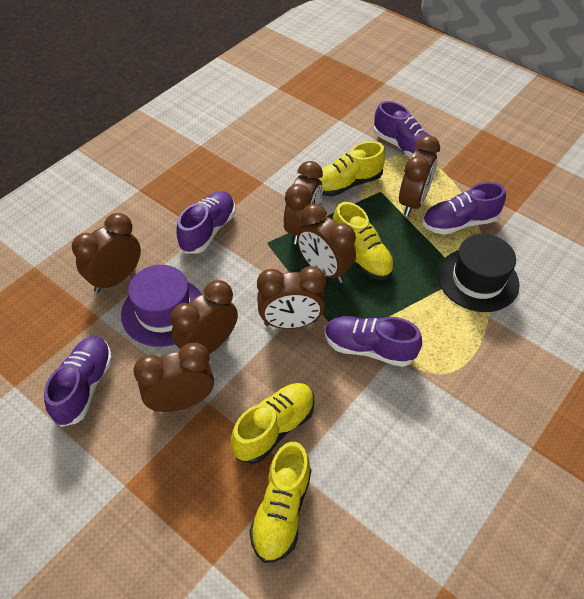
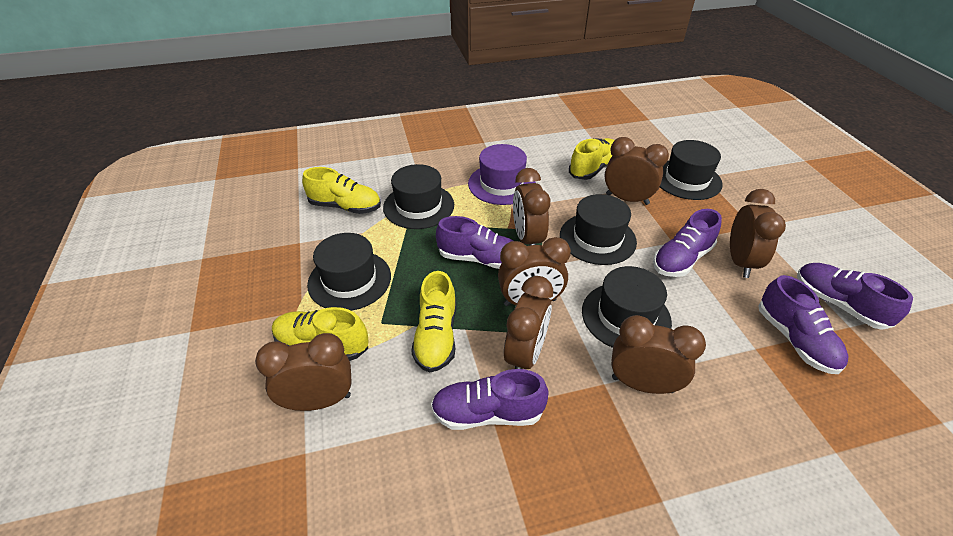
black hat: 1 -> 5

